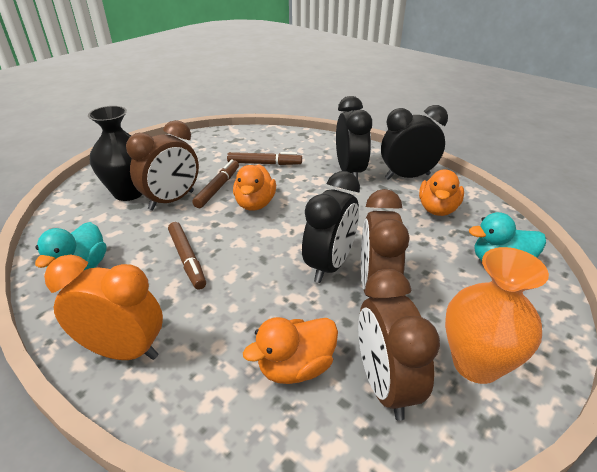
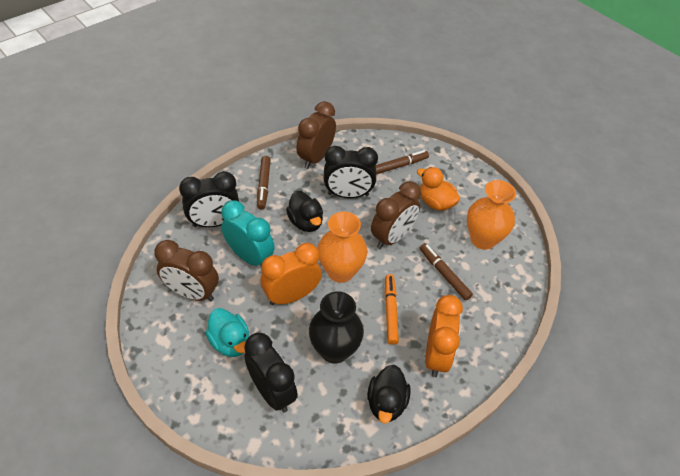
black duck: 0 -> 2
orange clock: 1 -> 2
orange duck: 3 -> 1
orange marker: 0 -> 1
orange vase: 1 -> 2
turquoise clock: 0 -> 1
turquoise duck: 2 -> 1

